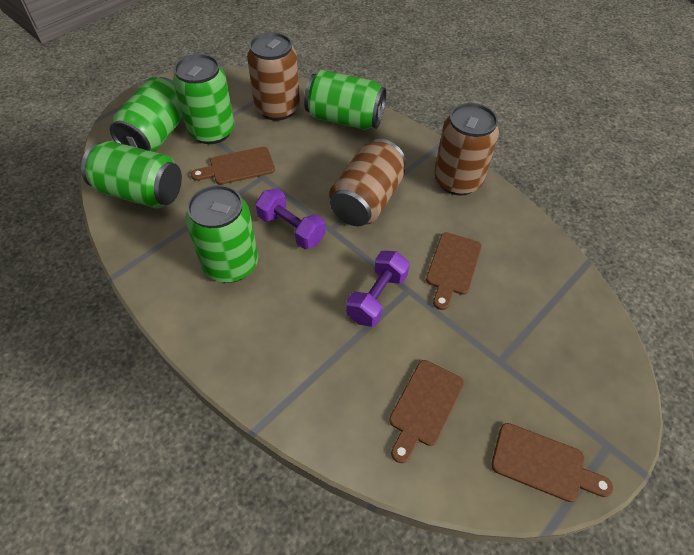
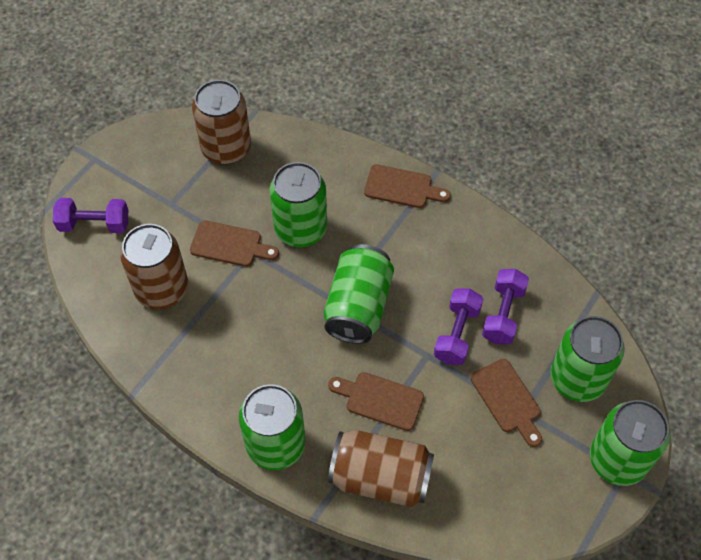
purple dumbbell: 2 -> 3

